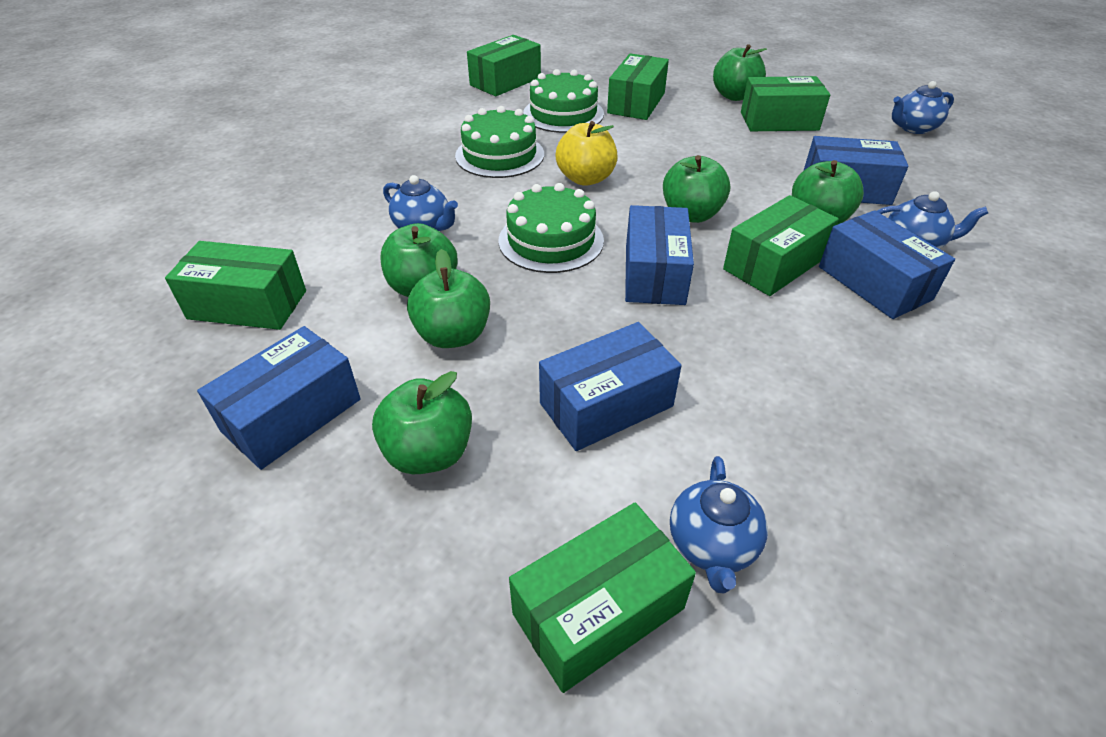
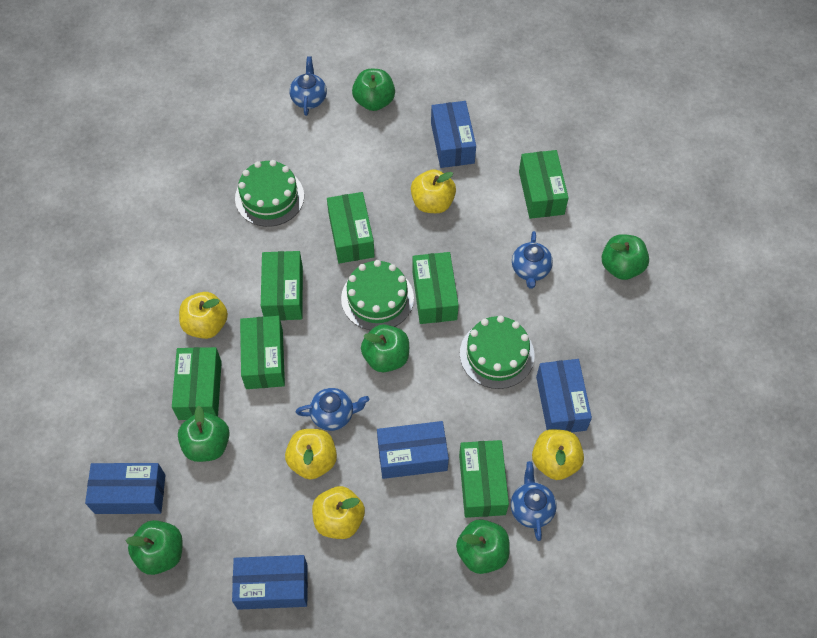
green box: 6 -> 7
yellow apple: 1 -> 5

